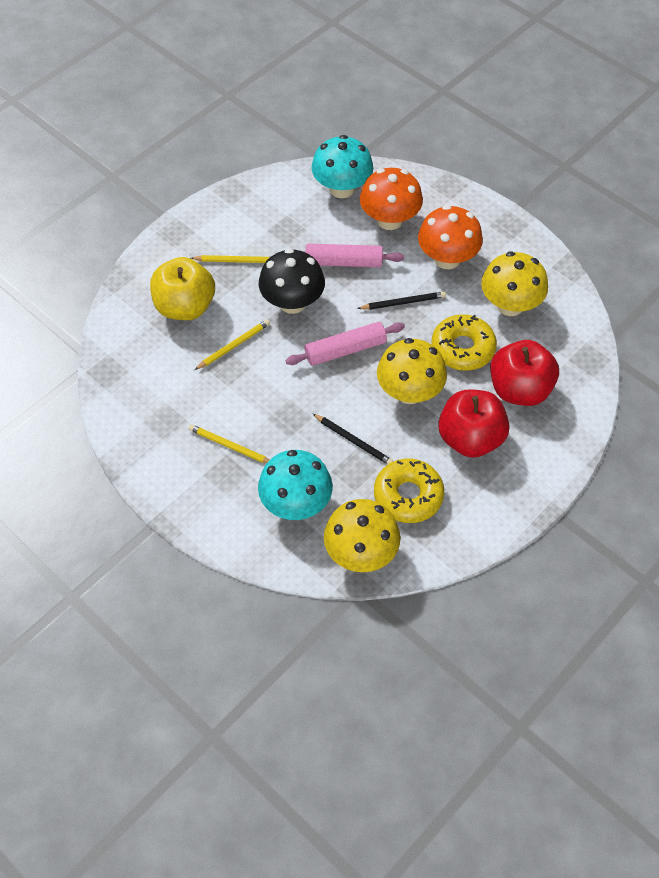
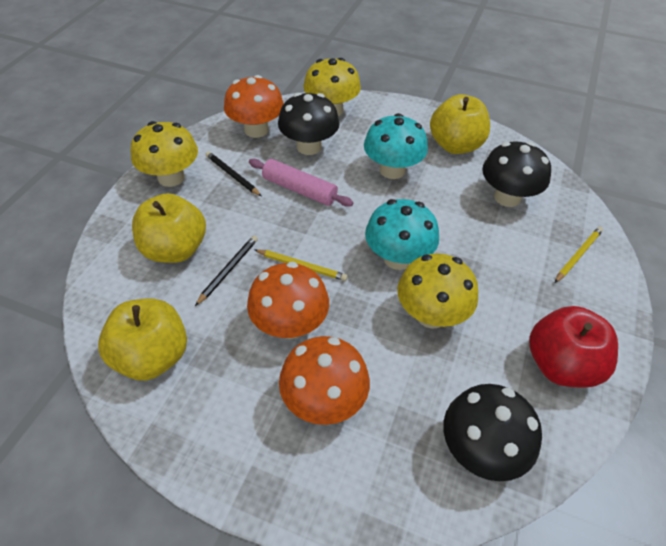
black mushroom: 1 -> 3
orange mushroom: 2 -> 3
pink rolling pin: 2 -> 1
red apple: 2 -> 1
yellow apple: 1 -> 3
yellow donut: 2 -> 0
yellow pencil: 3 -> 2

